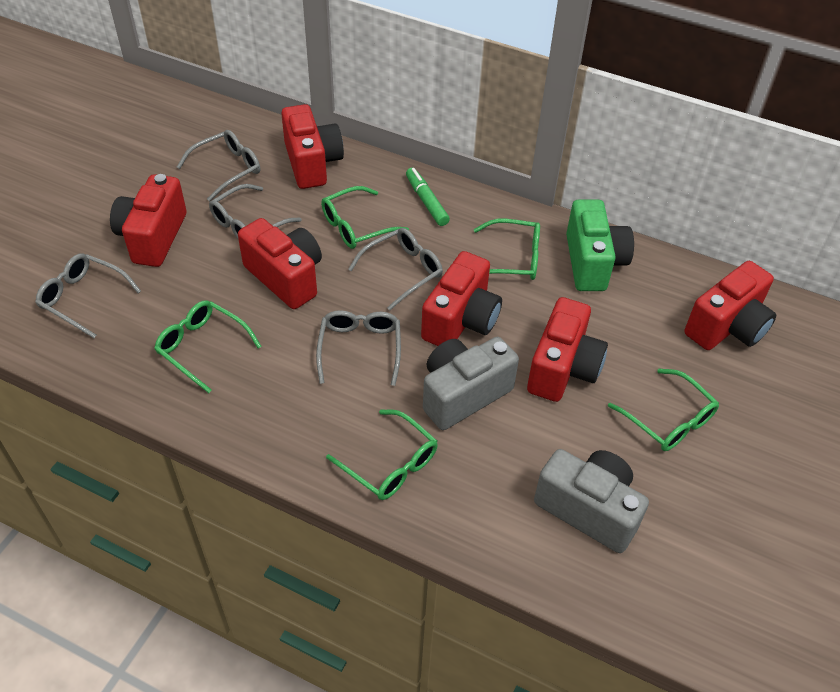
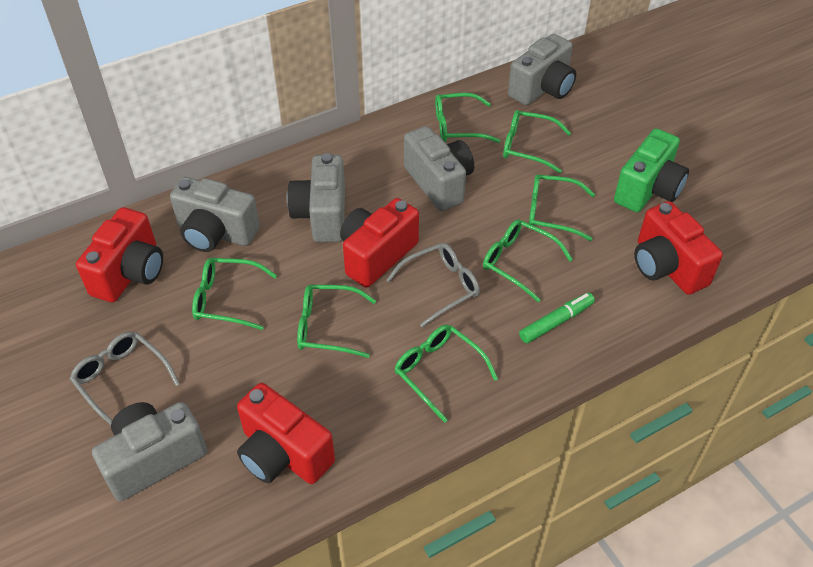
green glasses: 5 -> 7
grey camera: 2 -> 5
grey glasses: 5 -> 2
red camera: 6 -> 4

